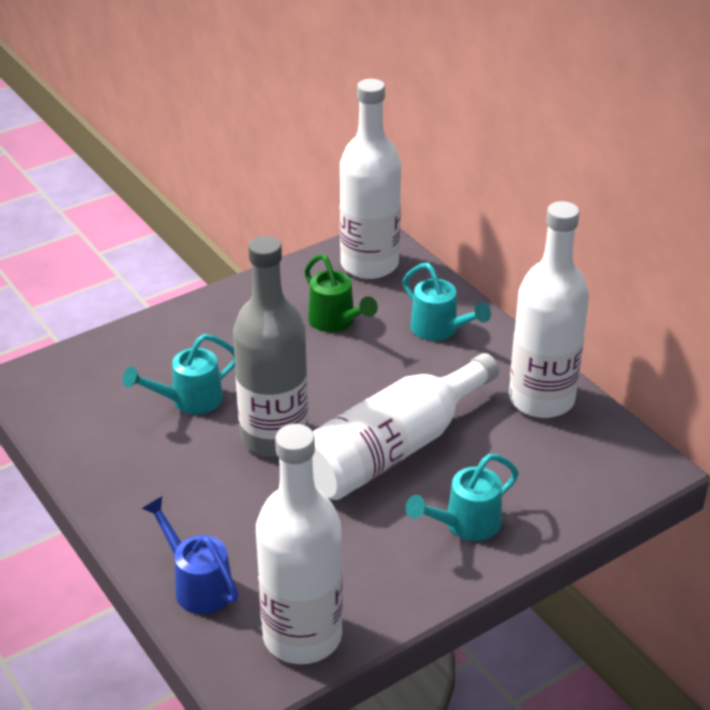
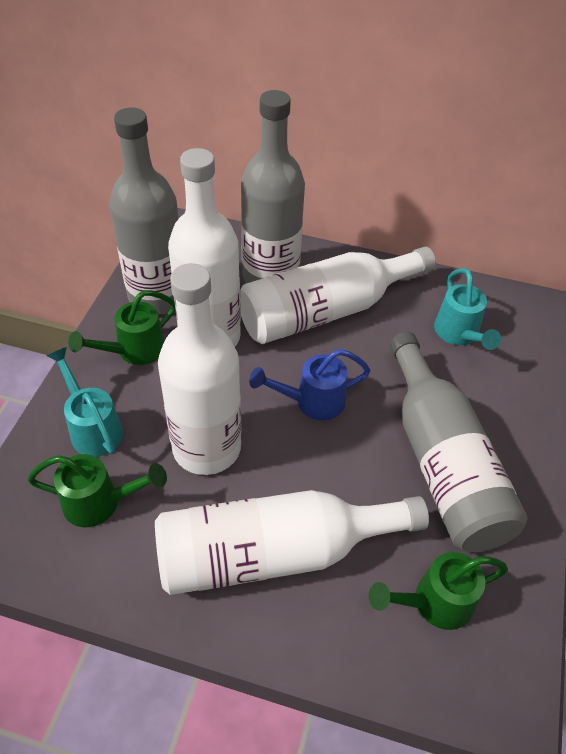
green watering can: 1 -> 3
grey bottle: 1 -> 3
turquoise watering can: 3 -> 2

